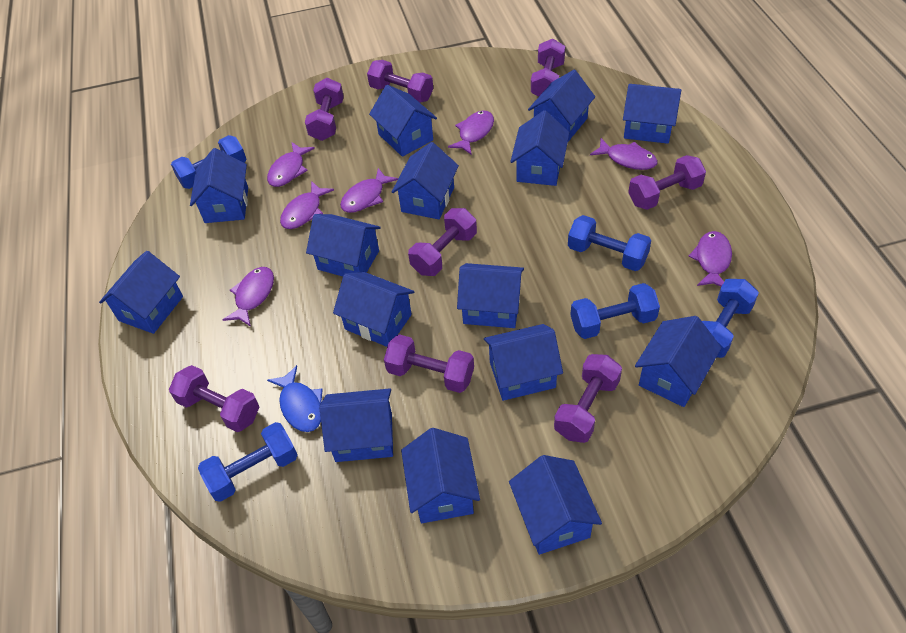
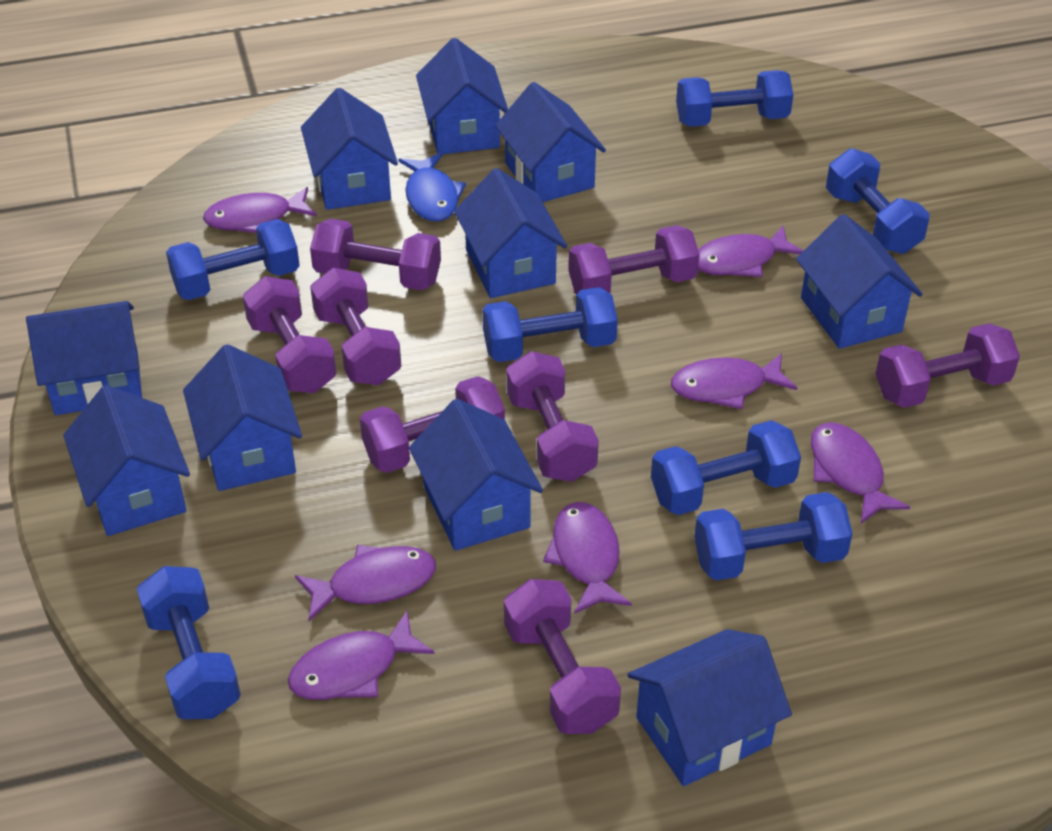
blue dumbbell: 5 -> 7
blue house: 15 -> 10

